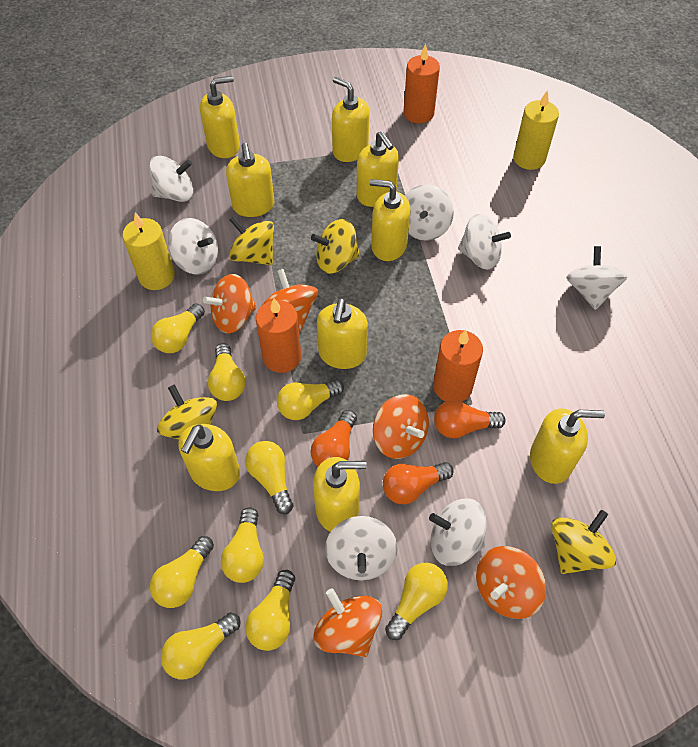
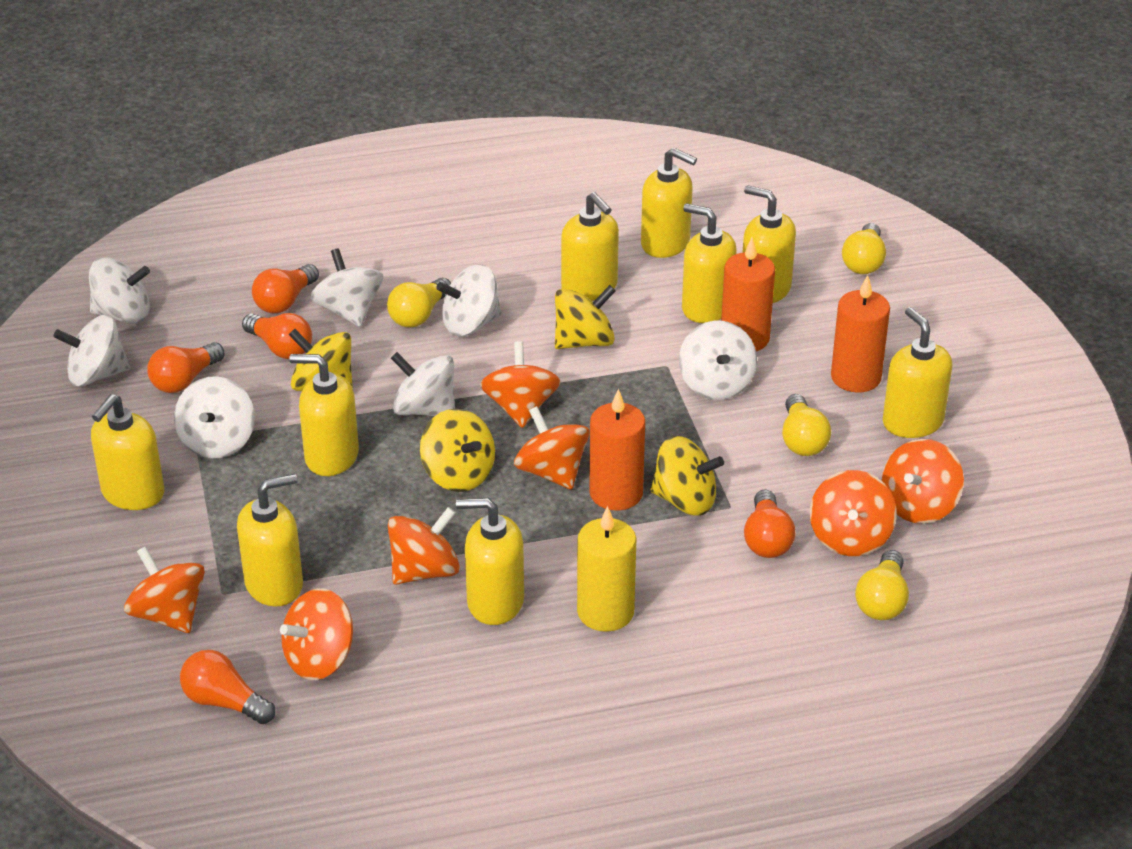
orange light bulb: 3 -> 5
orange spinning top: 5 -> 7
yellow candle: 2 -> 1
yellow light bulb: 9 -> 4

